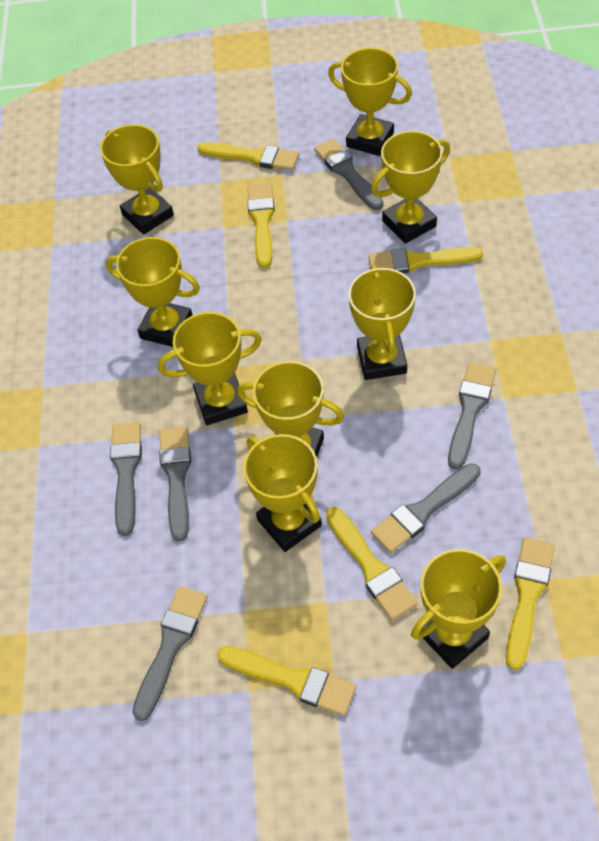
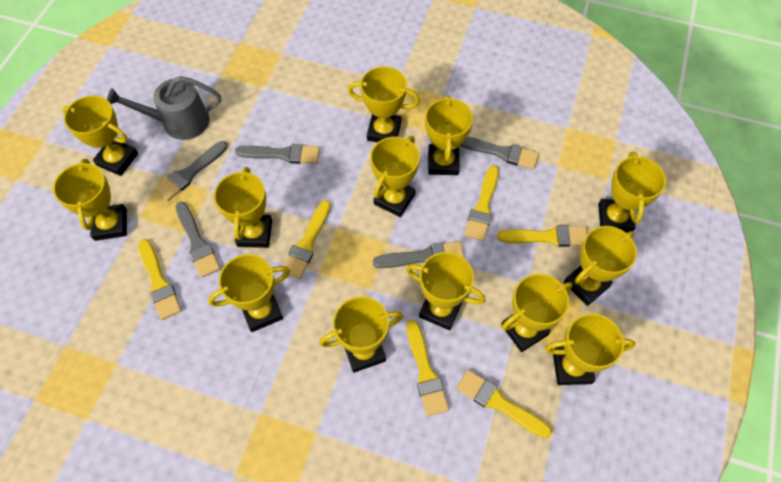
grey brush: 6 -> 5
grey watering can: 0 -> 1
yellow trophy: 9 -> 13

